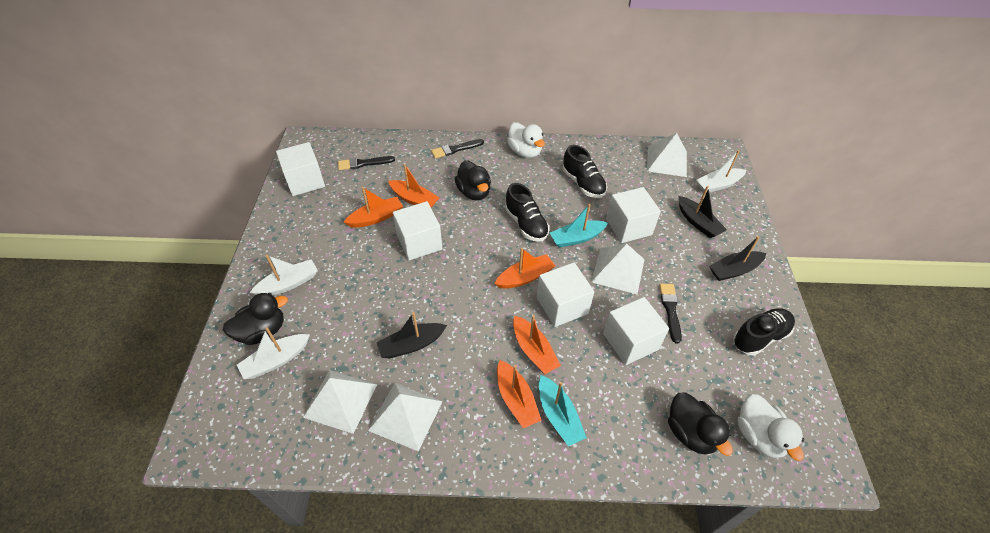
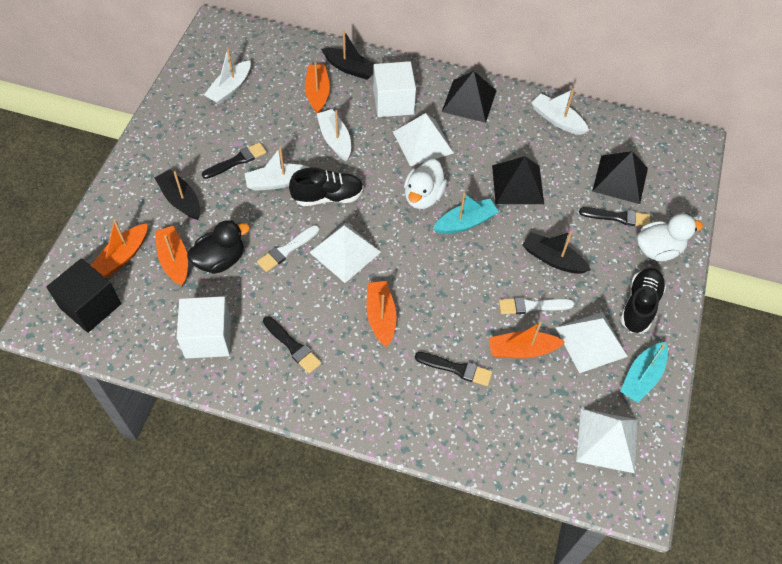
black brush: 3 -> 4
black cube: 0 -> 1
black duck: 3 -> 1
black pyramid: 0 -> 3
black shoe: 3 -> 2
white boat: 3 -> 4
white brush: 0 -> 2
white cube: 5 -> 2

